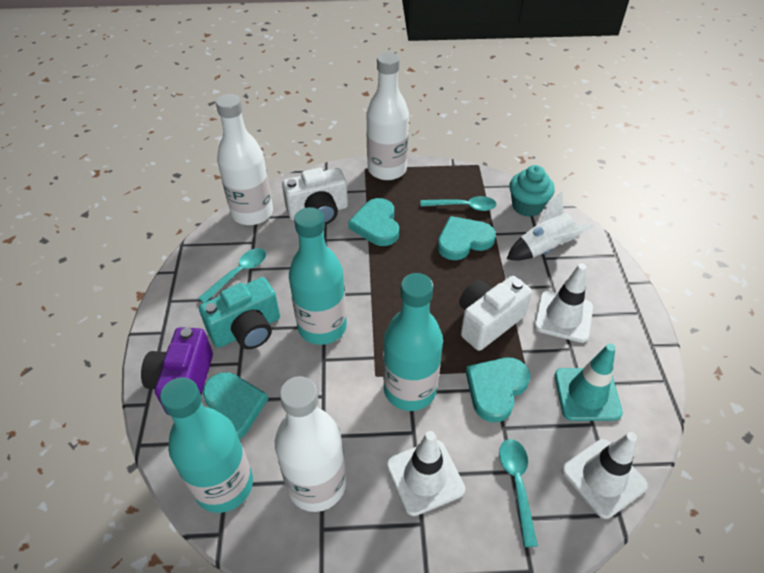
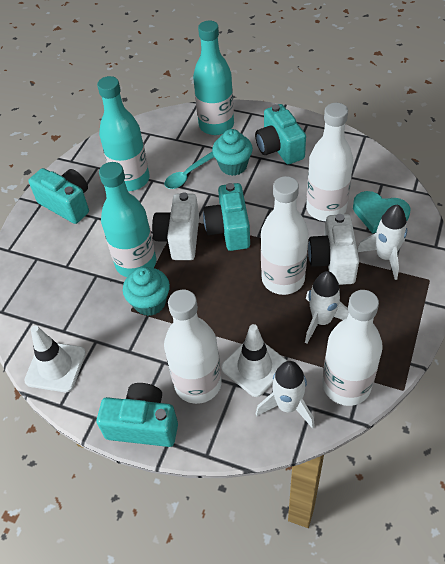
purple camera: 1 -> 0
turquoise camera: 1 -> 4
turquoise cupcake: 1 -> 2
turquoise heart: 4 -> 1
turquoise spoon: 3 -> 1
turquoise traffic cone: 1 -> 0
white bottle: 3 -> 4
white rocket: 1 -> 3
white traffic cone: 3 -> 2

